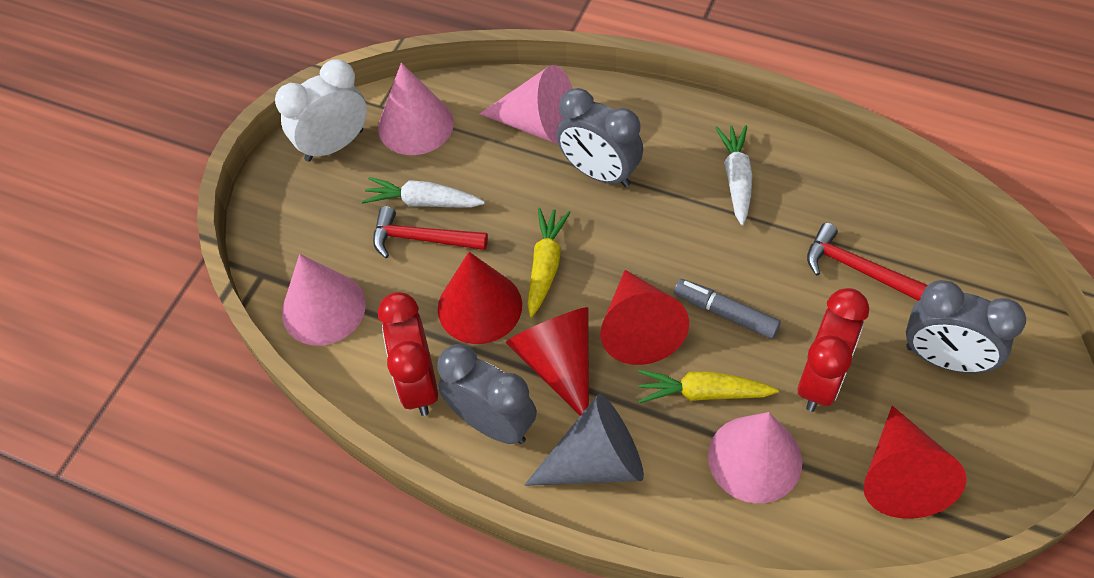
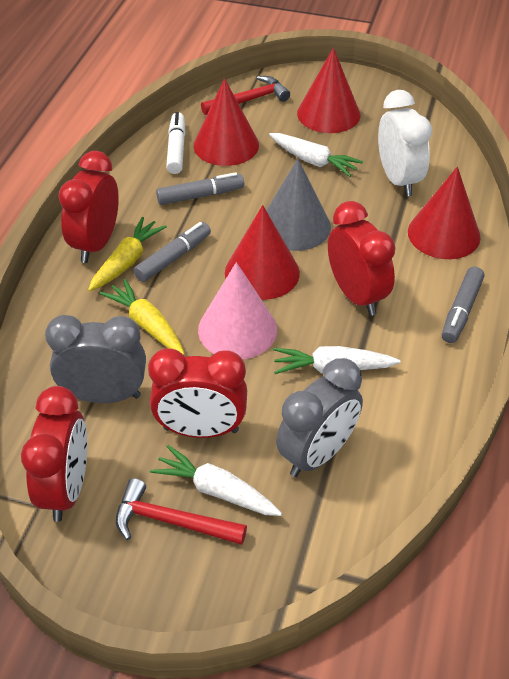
grey clock: 3 -> 2
grey marker: 1 -> 3
pink cone: 4 -> 1
red clock: 2 -> 4
white carrot: 2 -> 3
white marker: 0 -> 1

